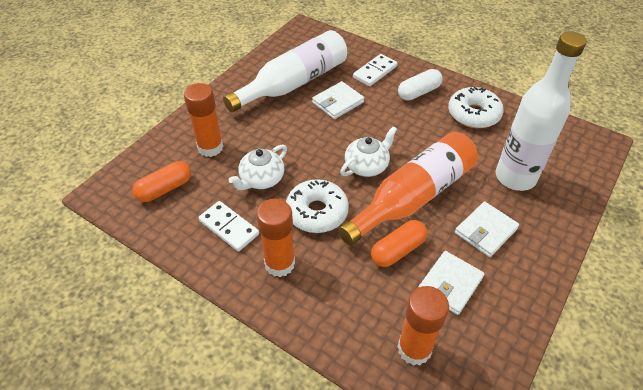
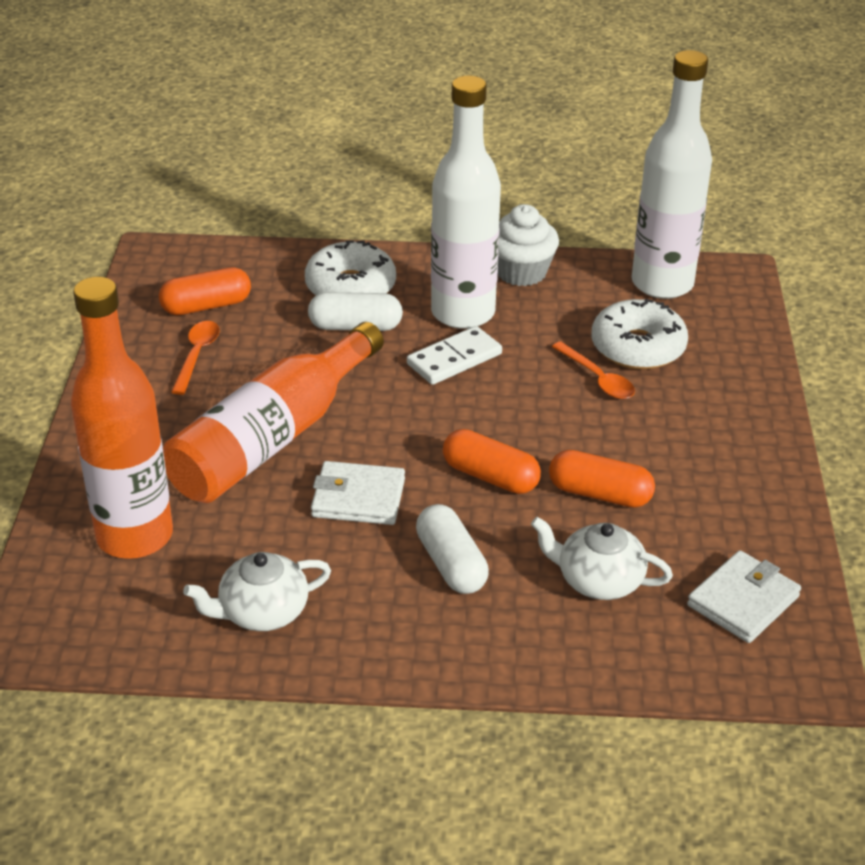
orange bottle: 1 -> 2
orange capsule: 2 -> 3
orange glue stick: 3 -> 0
orange spoon: 0 -> 2
white capsule: 1 -> 2
white cupcake: 0 -> 1
white domino: 2 -> 1
white wallet: 3 -> 2

